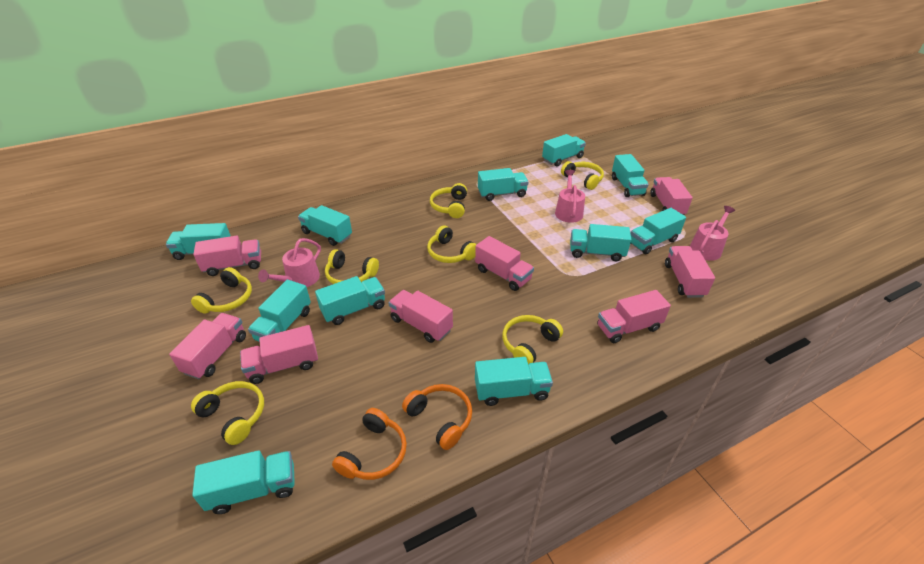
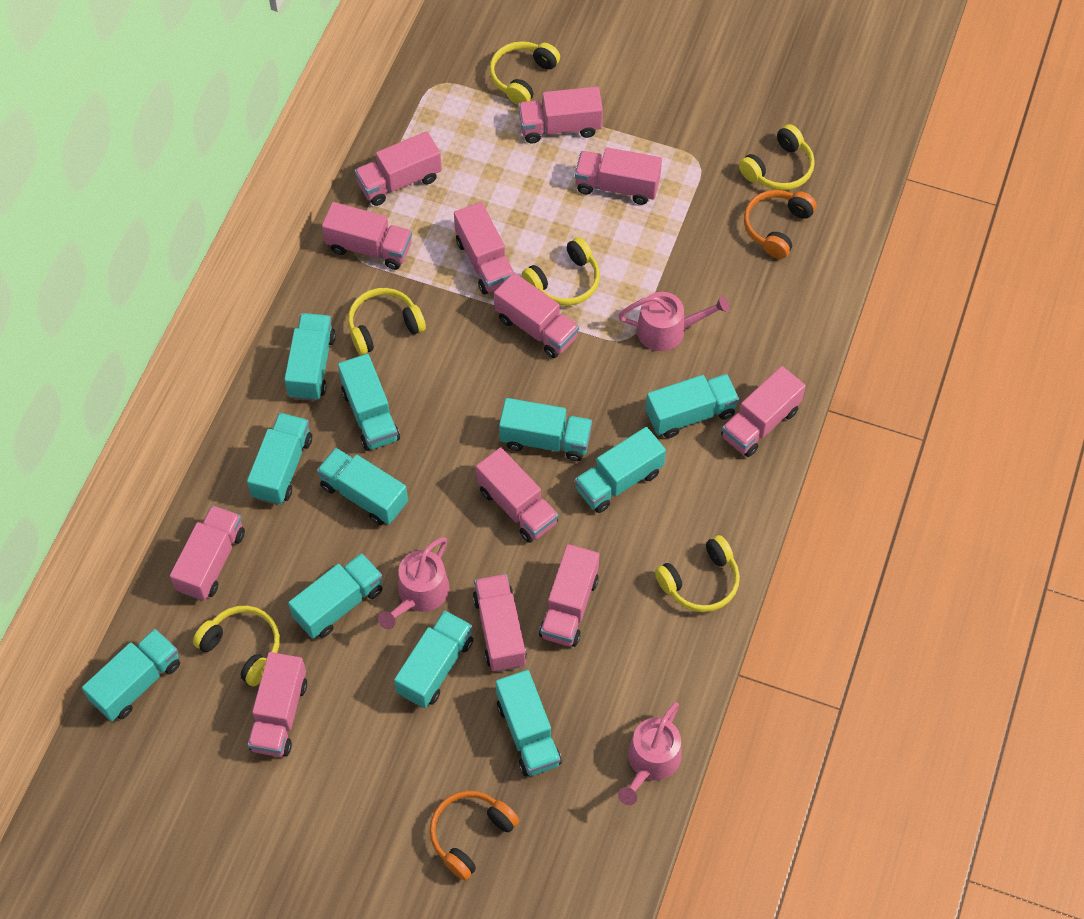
pink truck: 8 -> 12
yellow headphones: 7 -> 6

